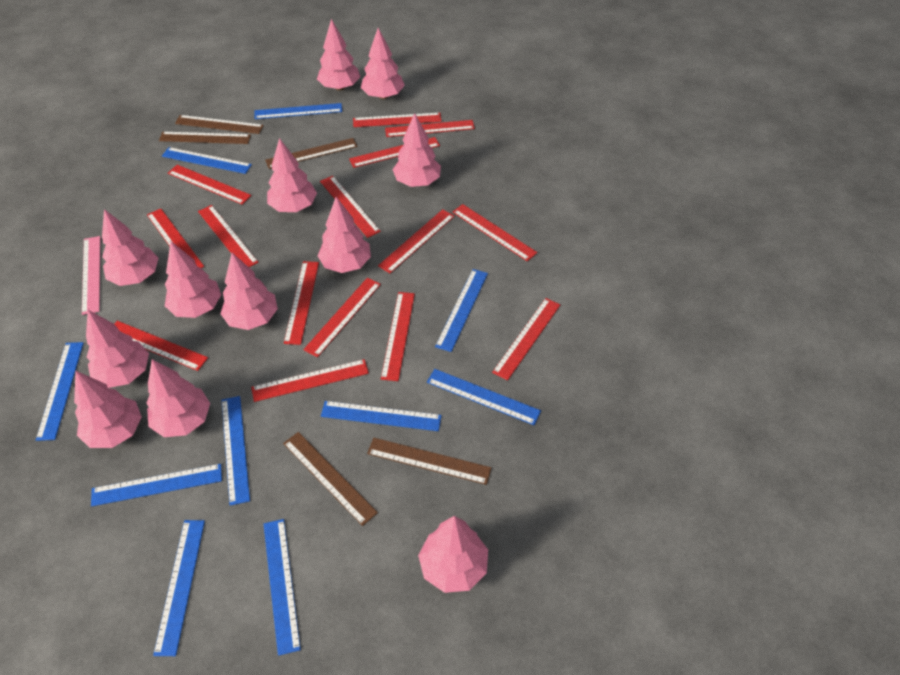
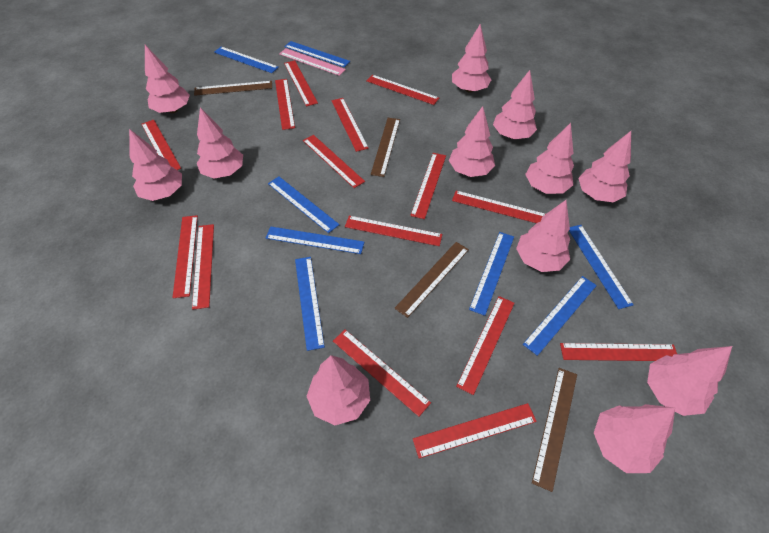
blue ruler: 10 -> 8
brown ruler: 5 -> 4

